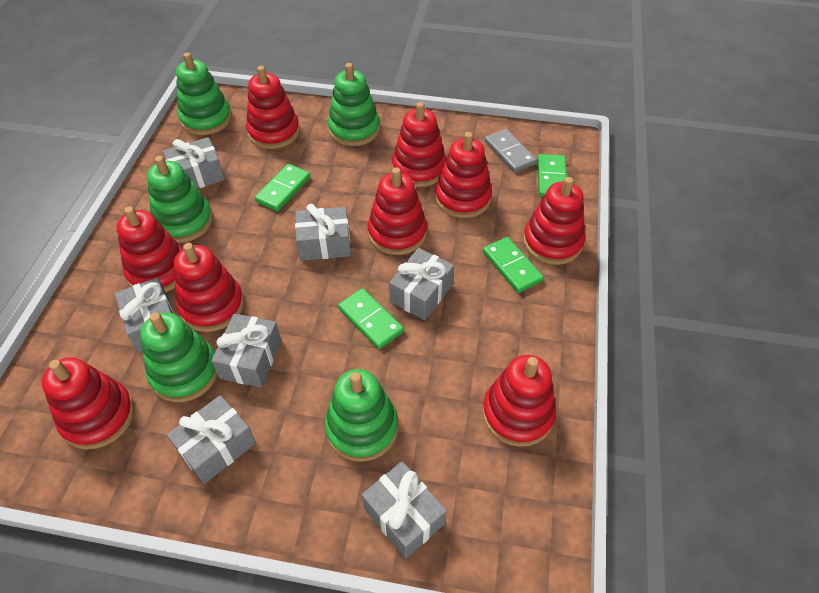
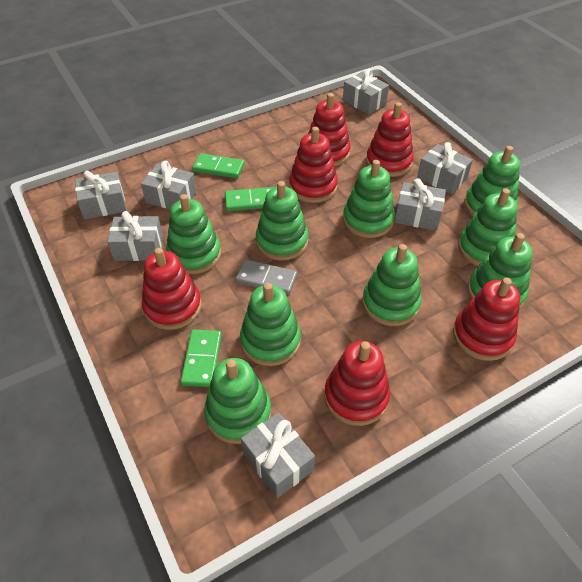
green domino: 4 -> 3
green stacking toy: 5 -> 9
red stacking toy: 9 -> 6

